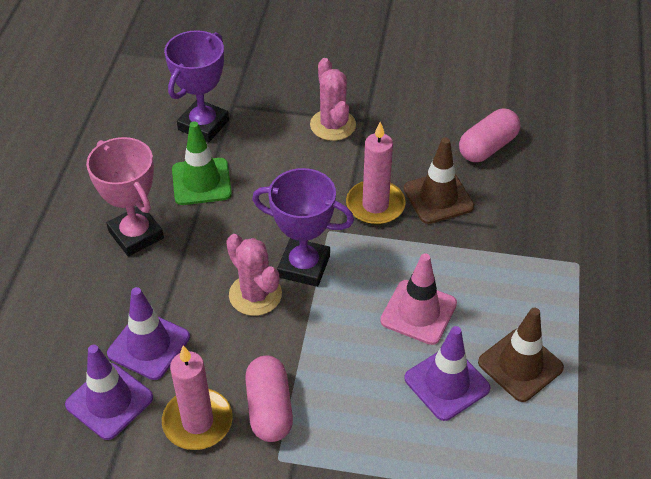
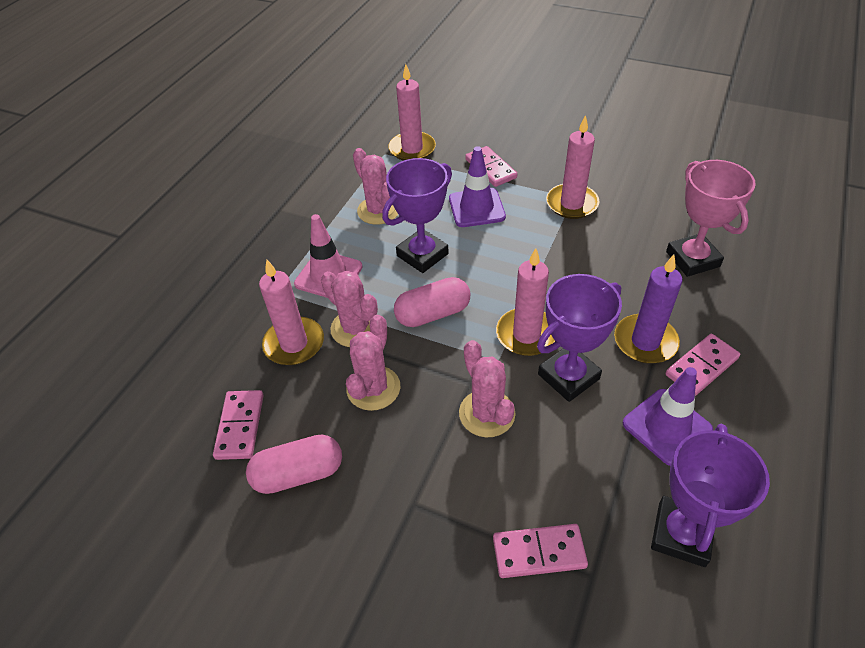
brown traffic cone: 2 -> 0
green traffic cone: 1 -> 0
pink cactus: 2 -> 4
pink candle: 2 -> 4
pink domino: 0 -> 4
purple candle: 0 -> 1
purple traffic cone: 3 -> 2
purple trophy: 2 -> 3

